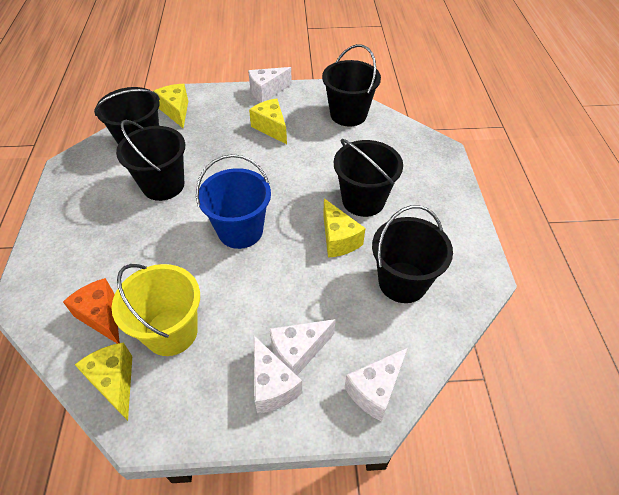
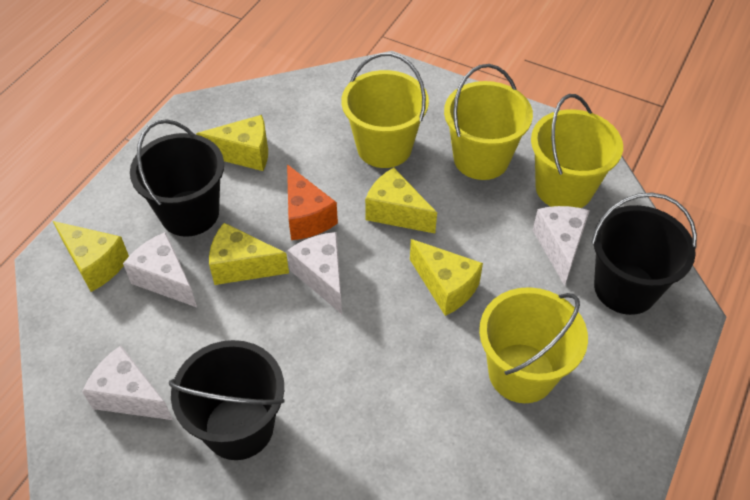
black bucket: 5 -> 3
blue bucket: 1 -> 0
yellow bucket: 1 -> 4
yellow cheese: 4 -> 5

